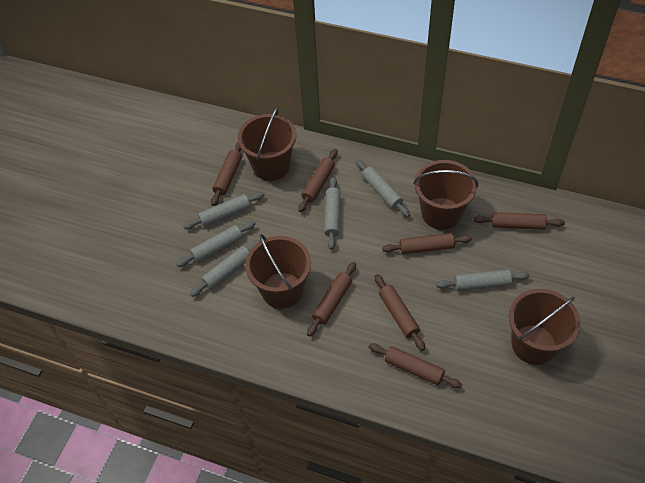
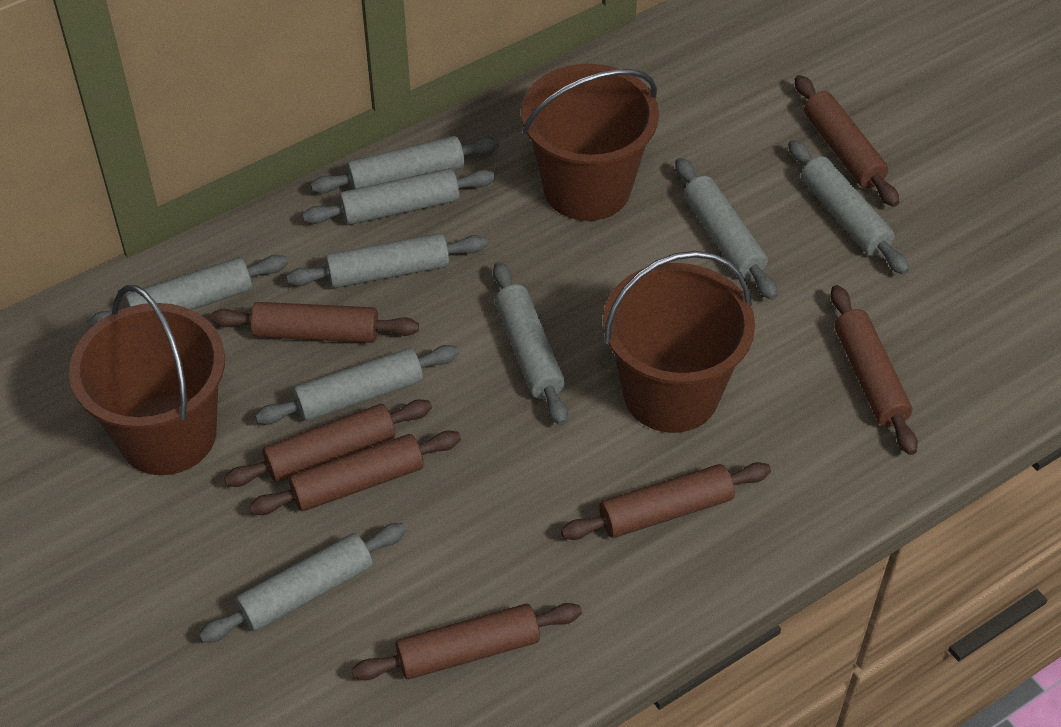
brown bucket: 4 -> 3
grey rolling pin: 6 -> 9

